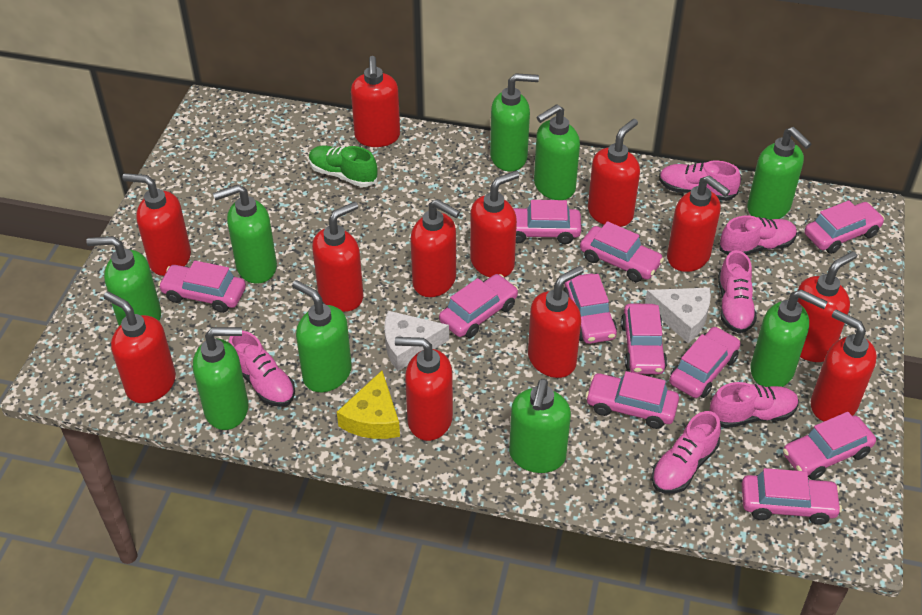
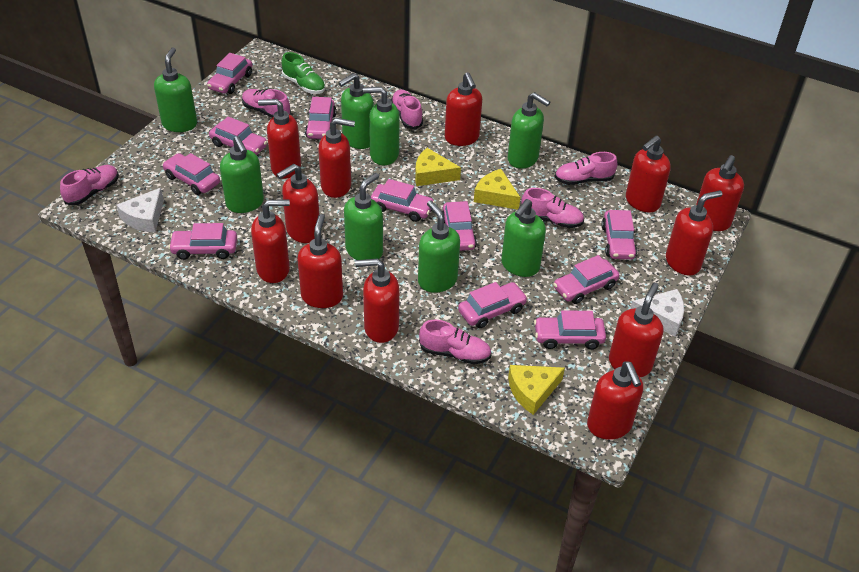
green soap dispenser: 9 -> 8
yellow cheese: 1 -> 3

